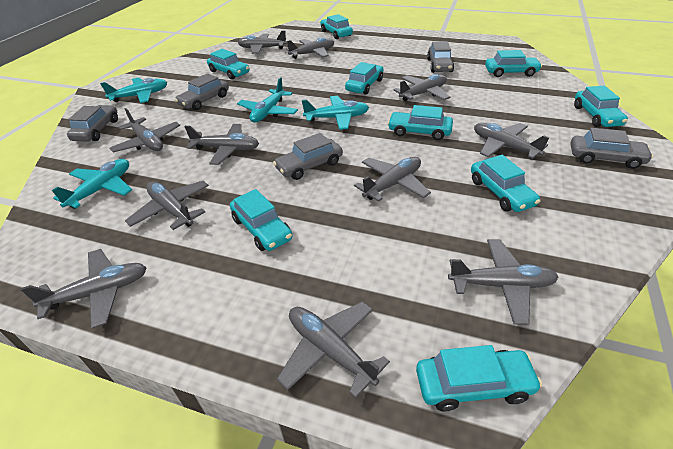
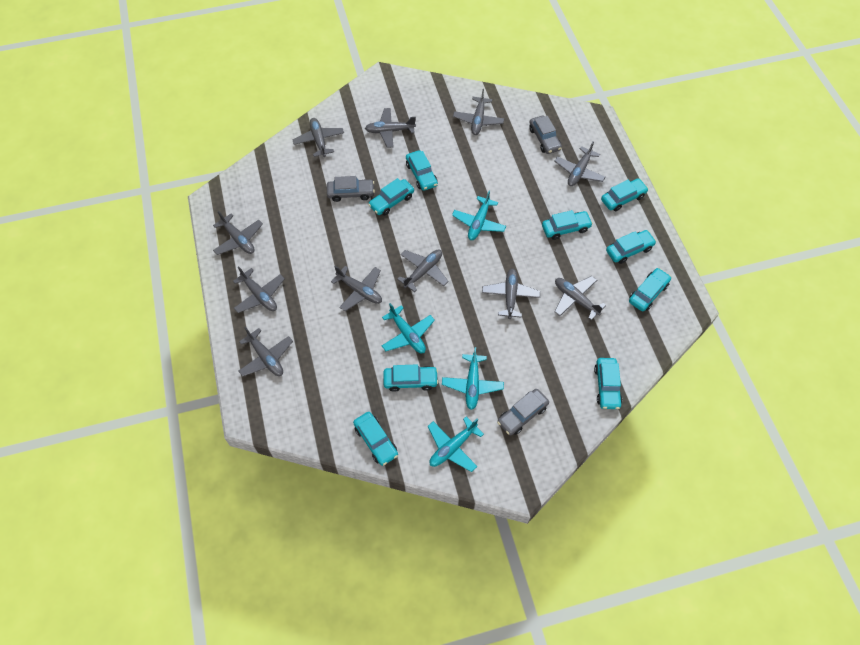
grey car: 5 -> 3

